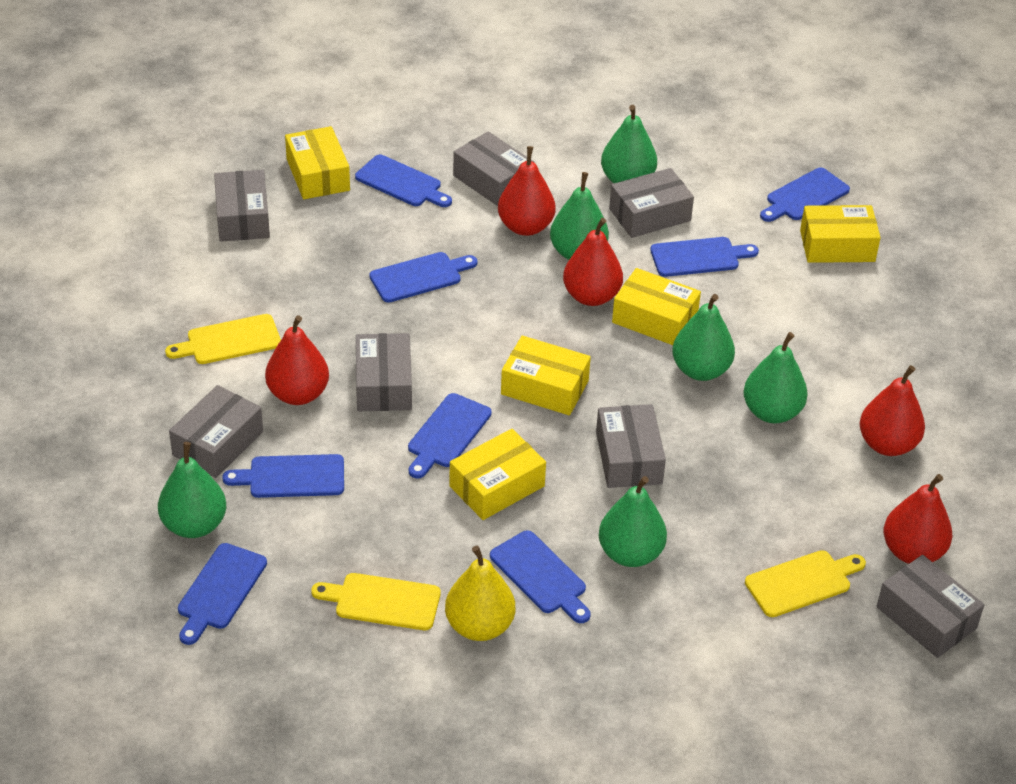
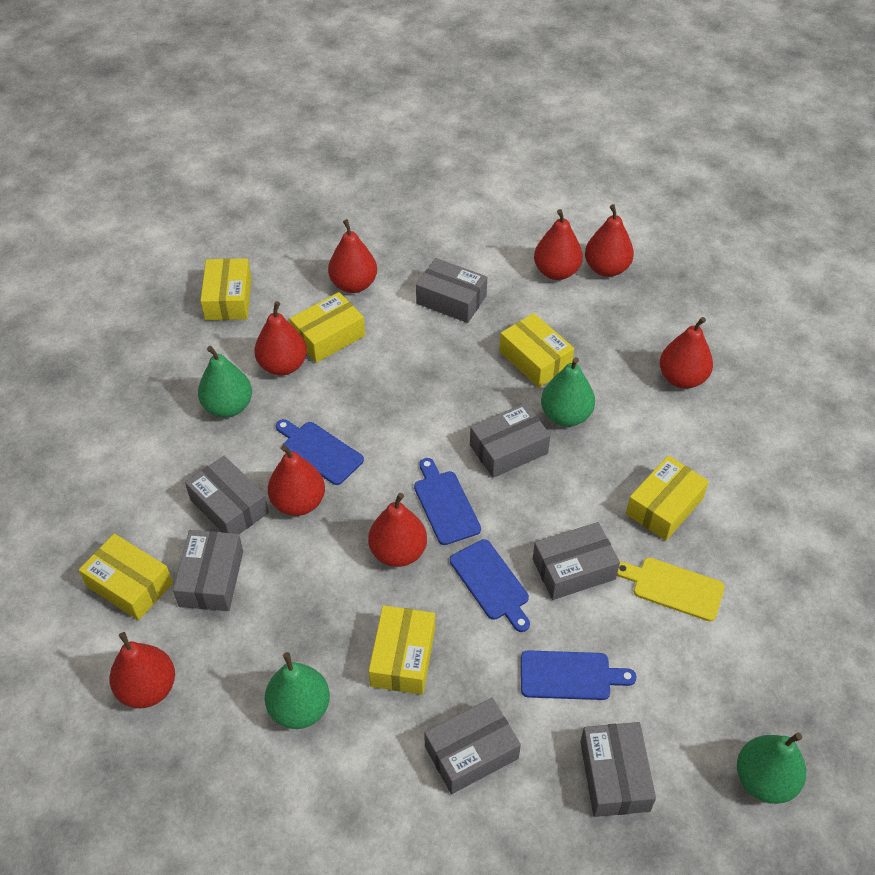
blue cutting board: 8 -> 4
green pear: 6 -> 4
red pear: 5 -> 8
yellow box: 5 -> 6
yellow cutting board: 3 -> 1
yellow pear: 1 -> 0

